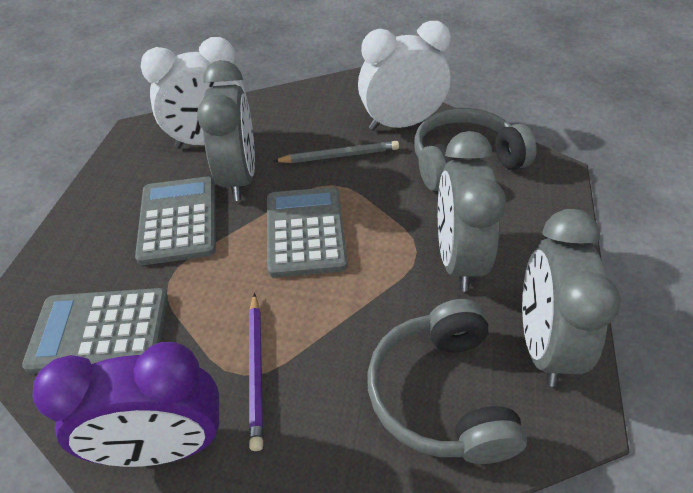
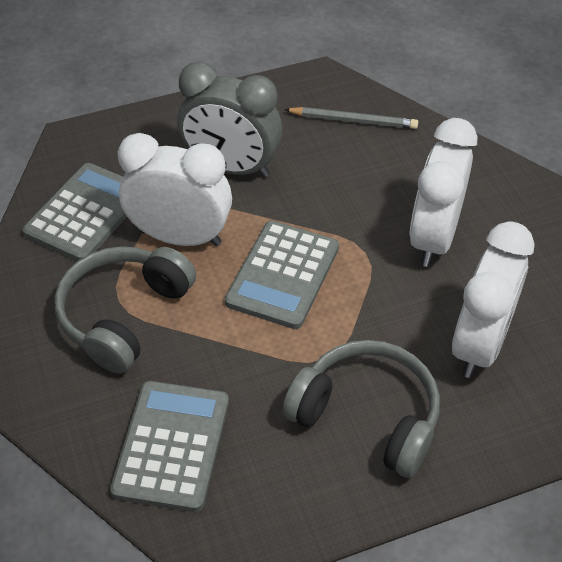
grey clock: 3 -> 1
purple clock: 1 -> 0
purple pencil: 1 -> 0
white clock: 2 -> 3

